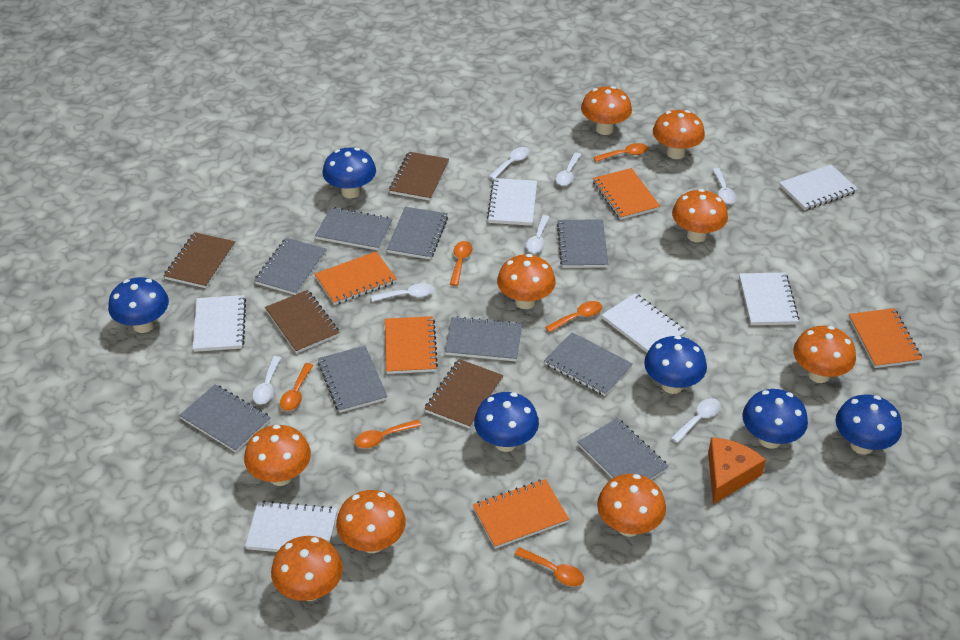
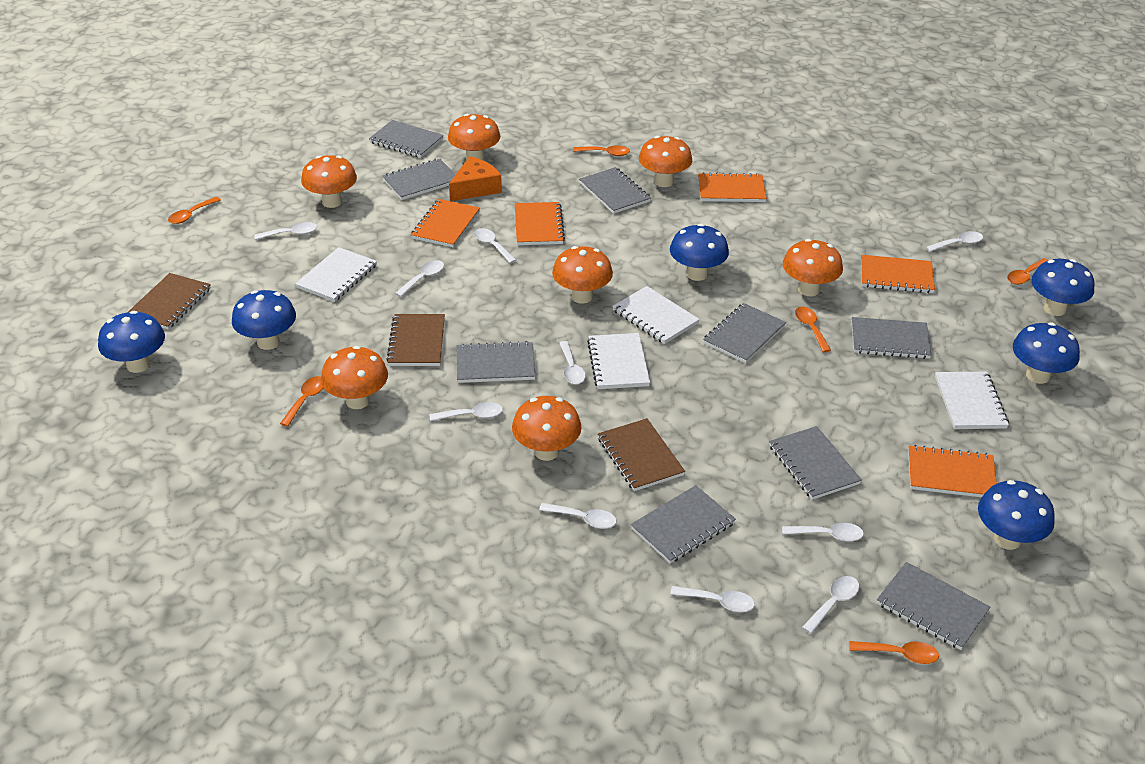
brown notebook: 4 -> 3
orange mushroom: 9 -> 7
white notebook: 6 -> 4
white spoon: 7 -> 10

